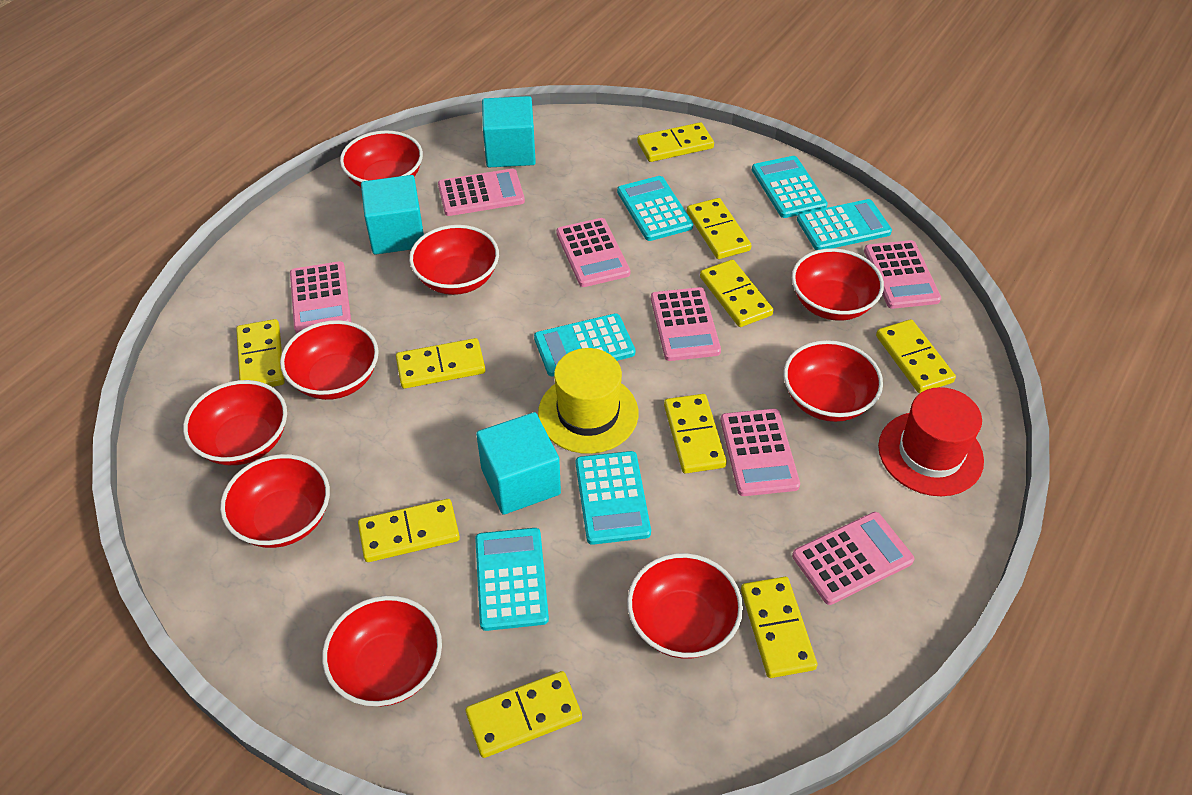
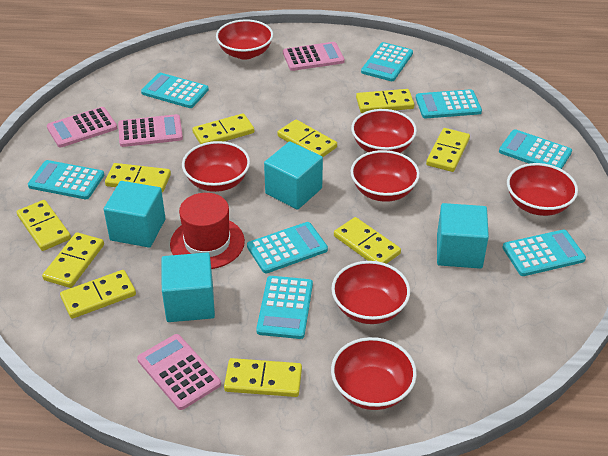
pink calculator: 7 -> 4
red bowl: 9 -> 7
turquoise calculator: 6 -> 8
turquoise cube: 3 -> 4
yellow hat: 1 -> 0

